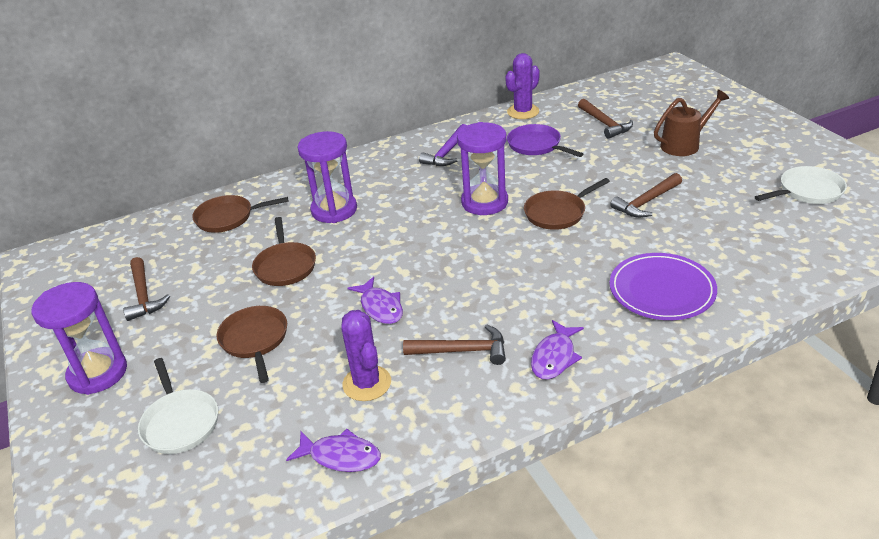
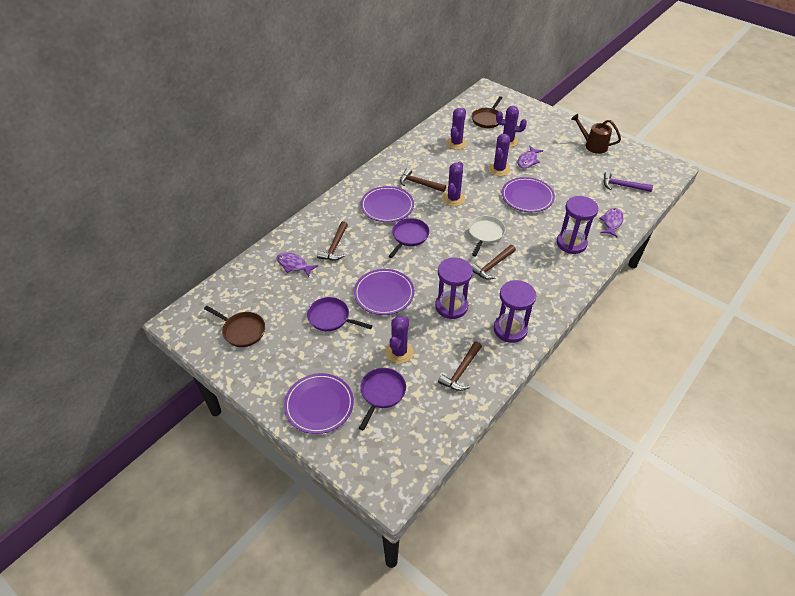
brown pan: 4 -> 2
purple cactus: 2 -> 5
purple pan: 1 -> 3
purple plate: 1 -> 4
white pan: 2 -> 1

